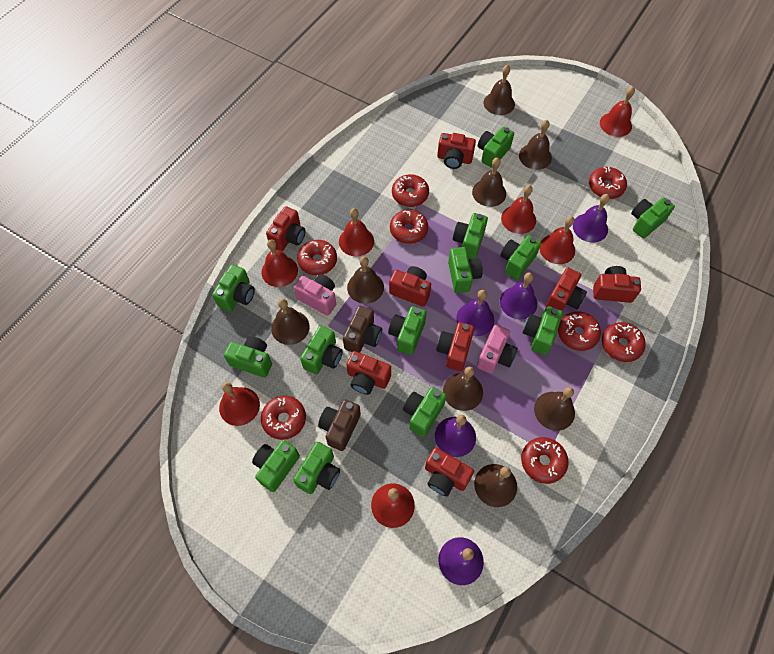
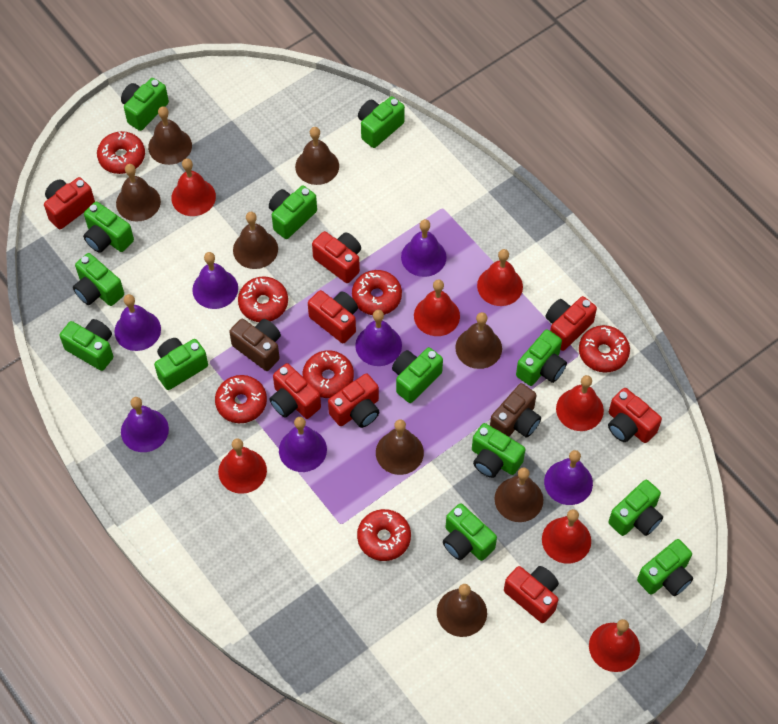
pink camera: 2 -> 0
purple bell: 5 -> 7
red donut: 8 -> 7

